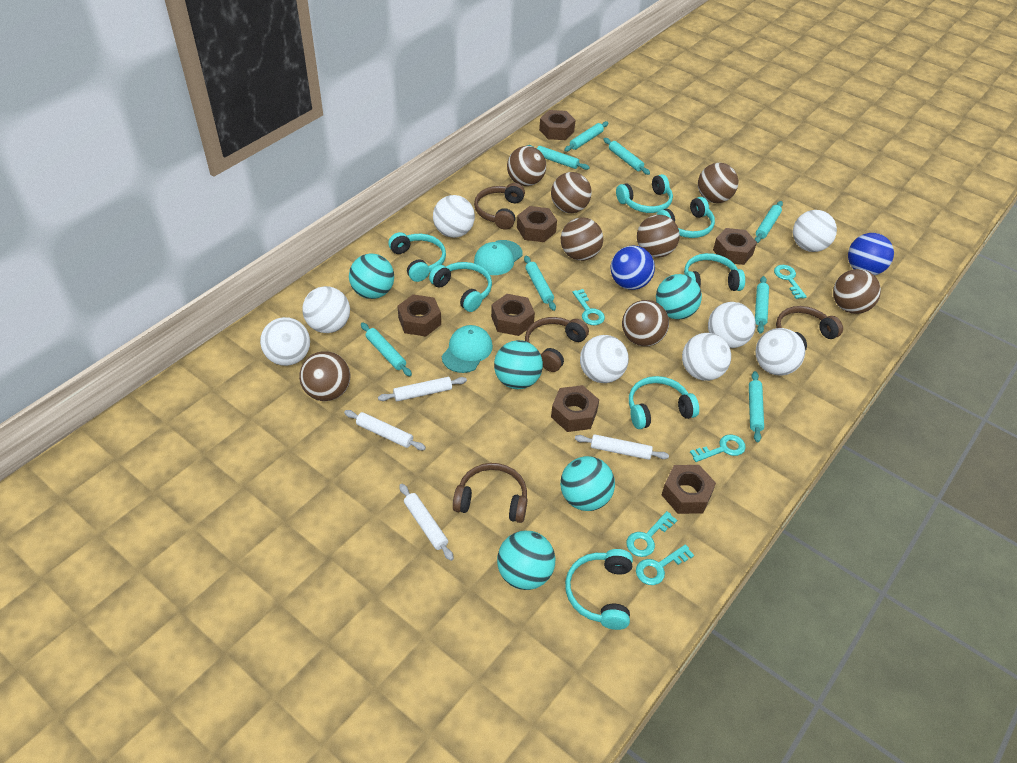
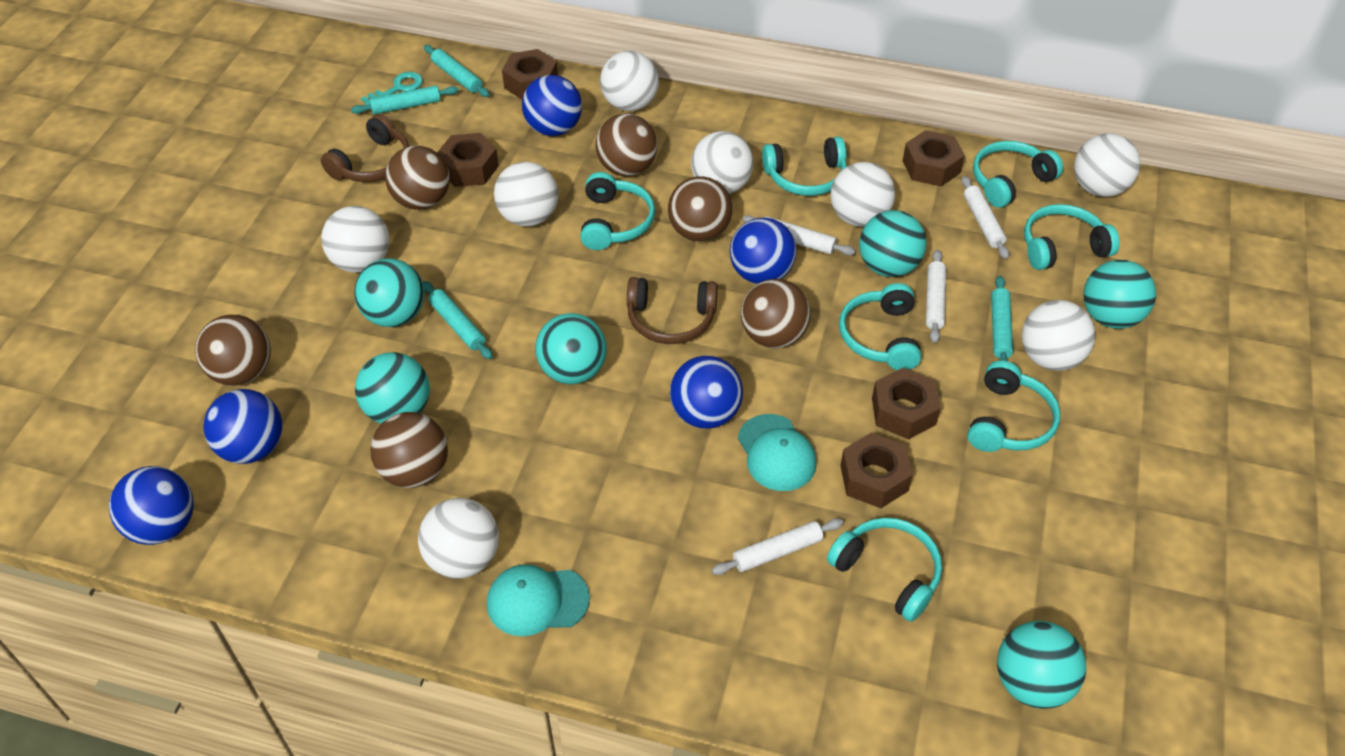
blue ball: 2 -> 5
brown ball: 8 -> 6
brown headphones: 4 -> 2
brown nut: 7 -> 5
turquoise ball: 5 -> 6
turquoise key: 5 -> 1
turquoise rolling pin: 8 -> 4

